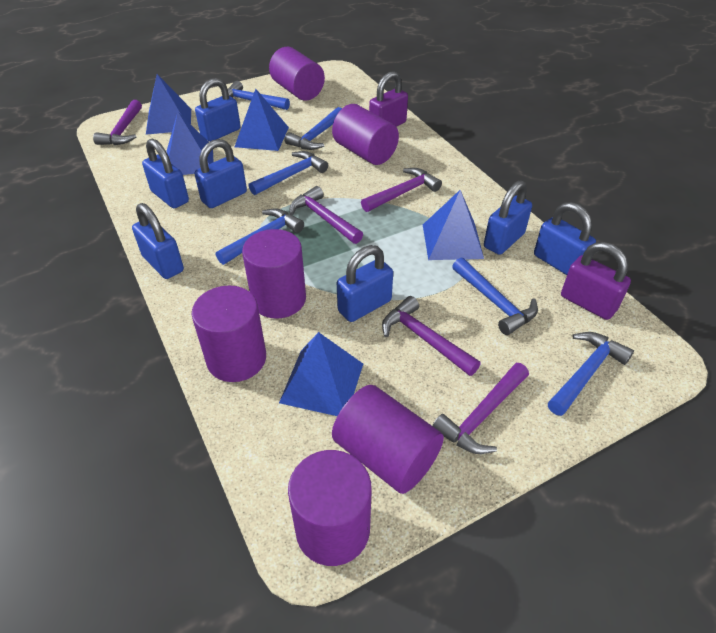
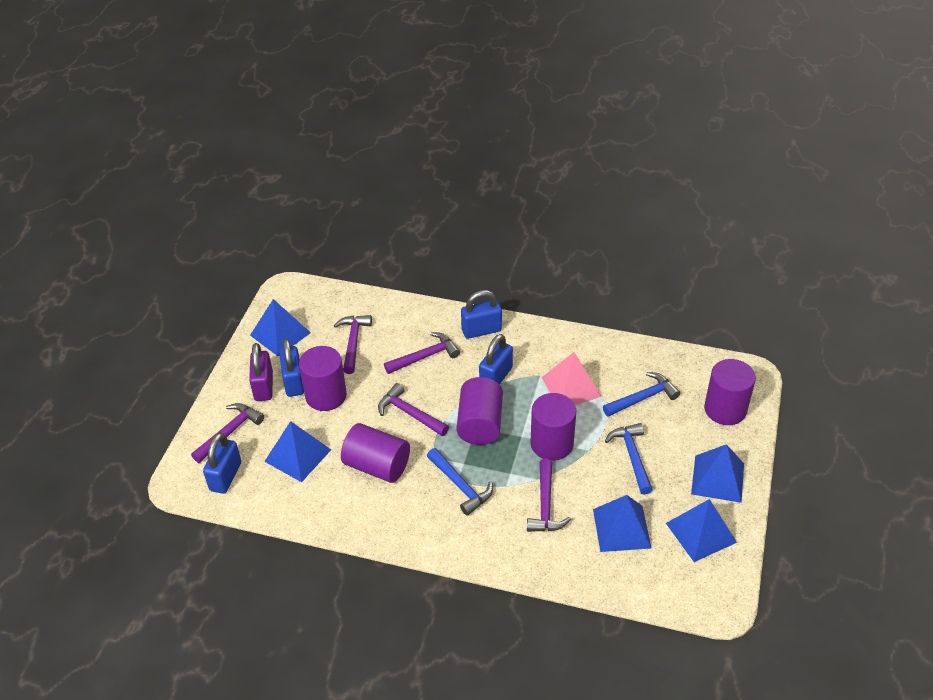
blue hammer: 6 -> 3
blue padlock: 7 -> 4
pink pyramid: 0 -> 1
purple cylinder: 6 -> 5
purple padlock: 2 -> 1

